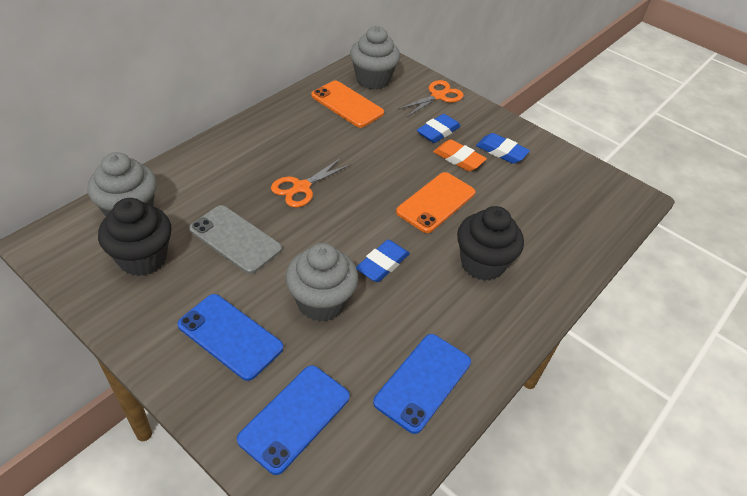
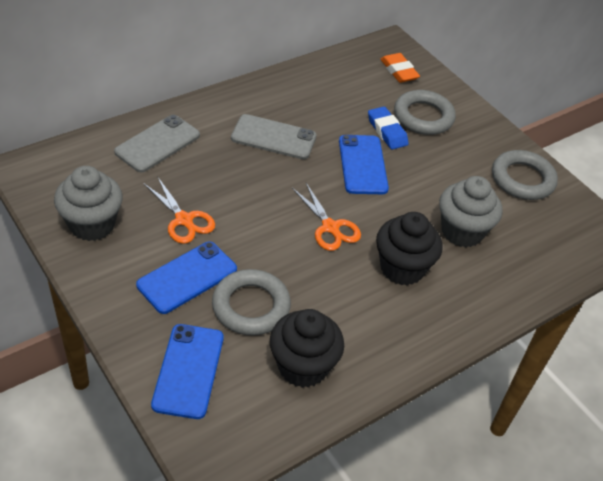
blue eraser: 3 -> 1
grey cupcake: 3 -> 2
grey phone: 1 -> 2
grey ring: 0 -> 3
orange phone: 2 -> 0

